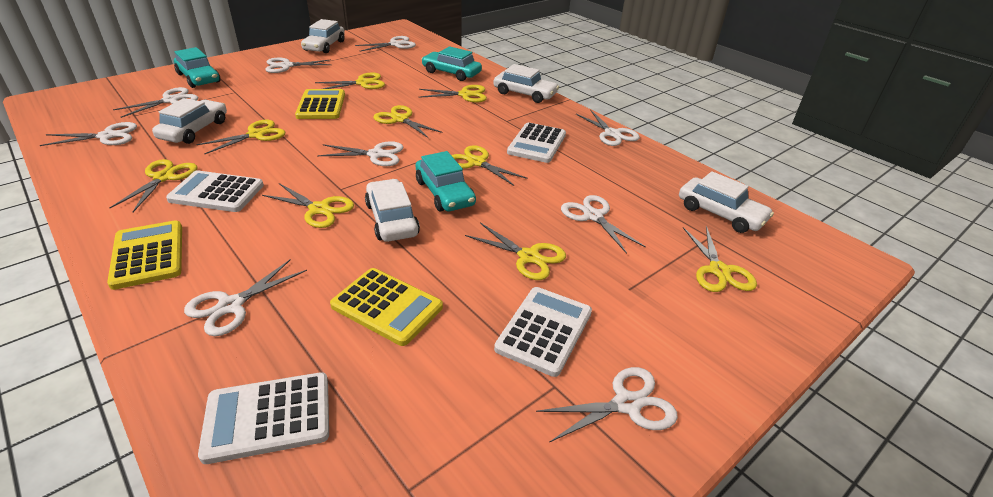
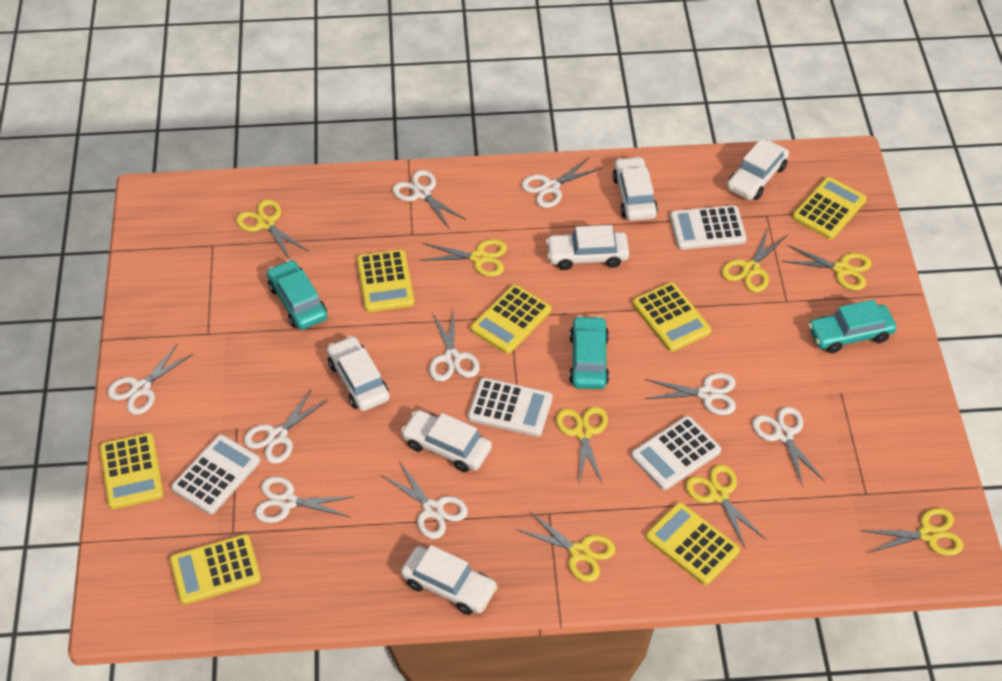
white car: 5 -> 6
yellow calculator: 3 -> 7
yellow scissors: 9 -> 8

